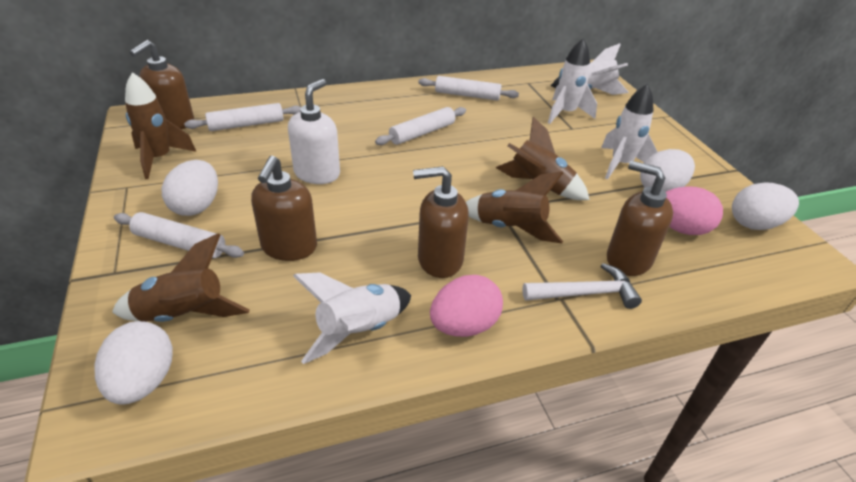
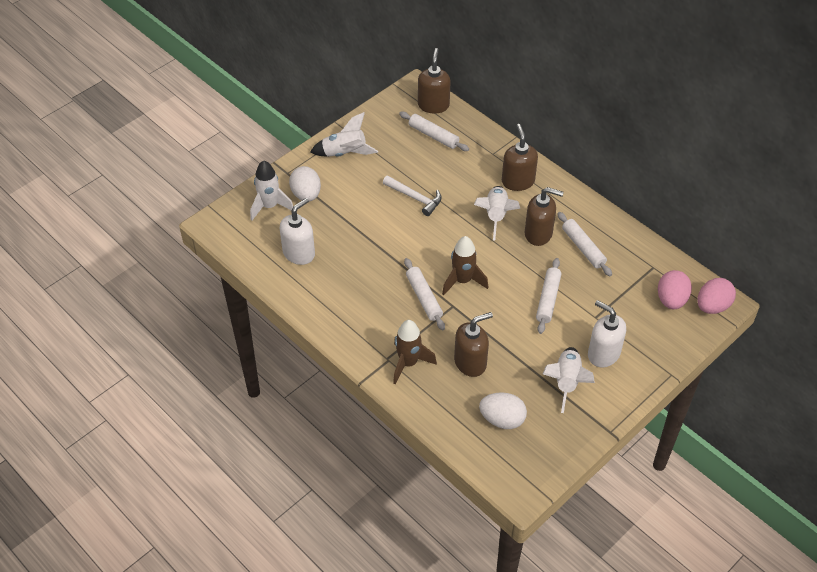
brown rocket: 4 -> 2
white egg: 4 -> 2
white soap dispenser: 1 -> 2

